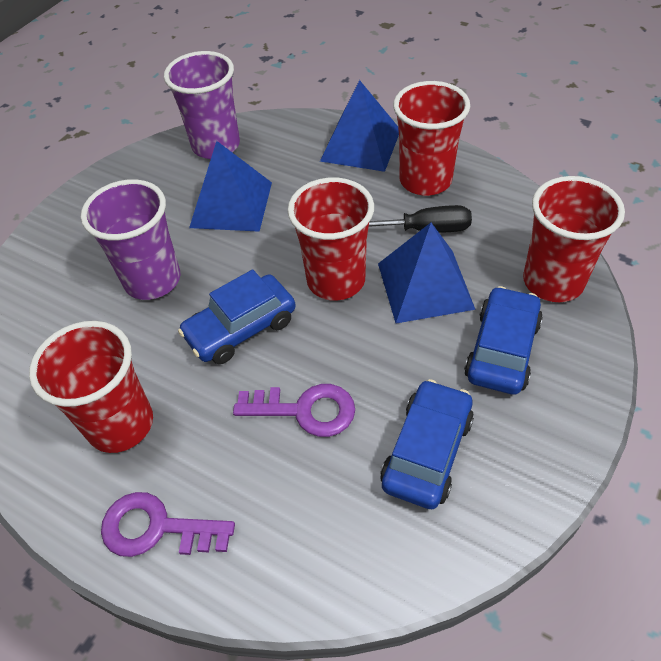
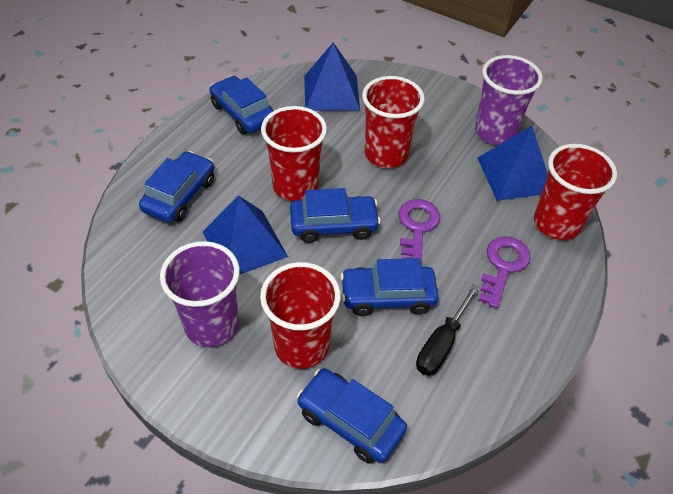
blue car: 3 -> 5

